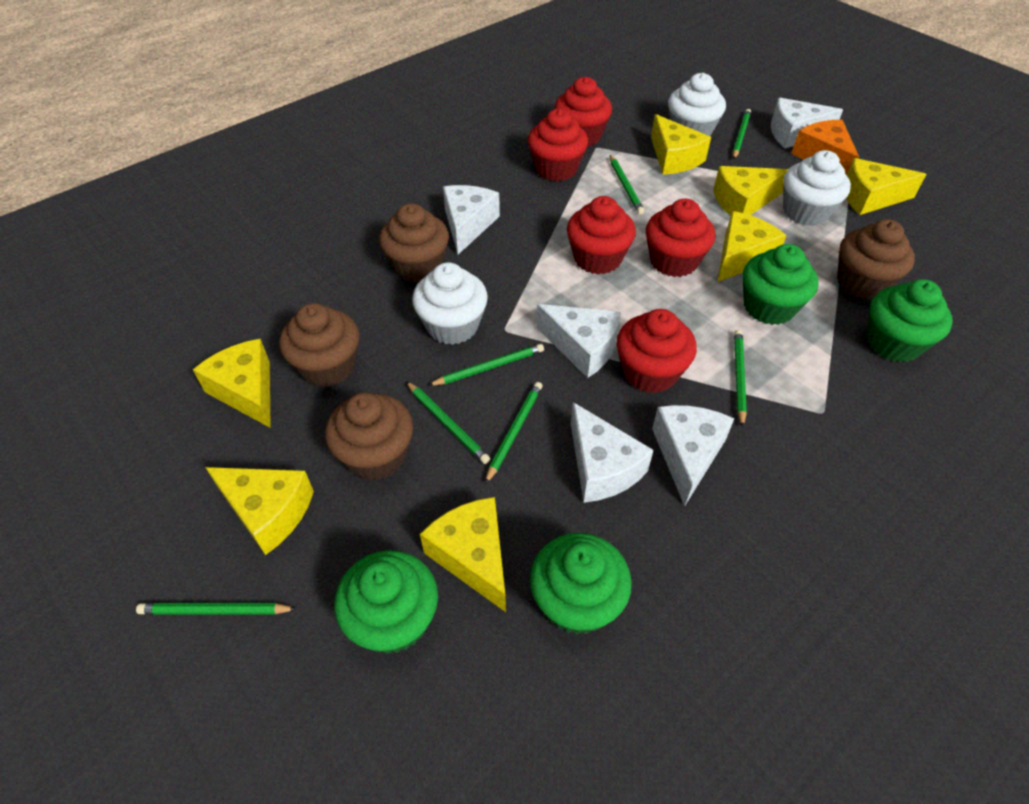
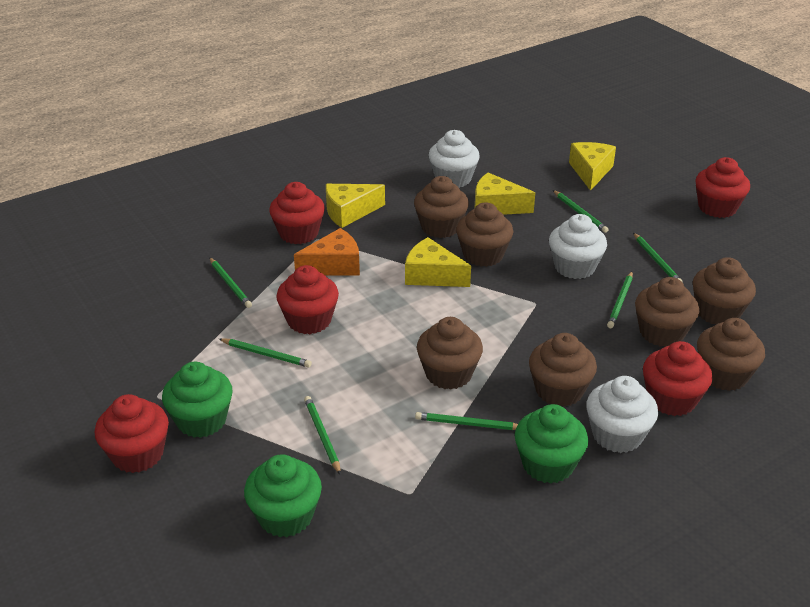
brown cupcake: 4 -> 7
green cupcake: 4 -> 3
white cheese: 5 -> 0
yellow cheese: 7 -> 4

